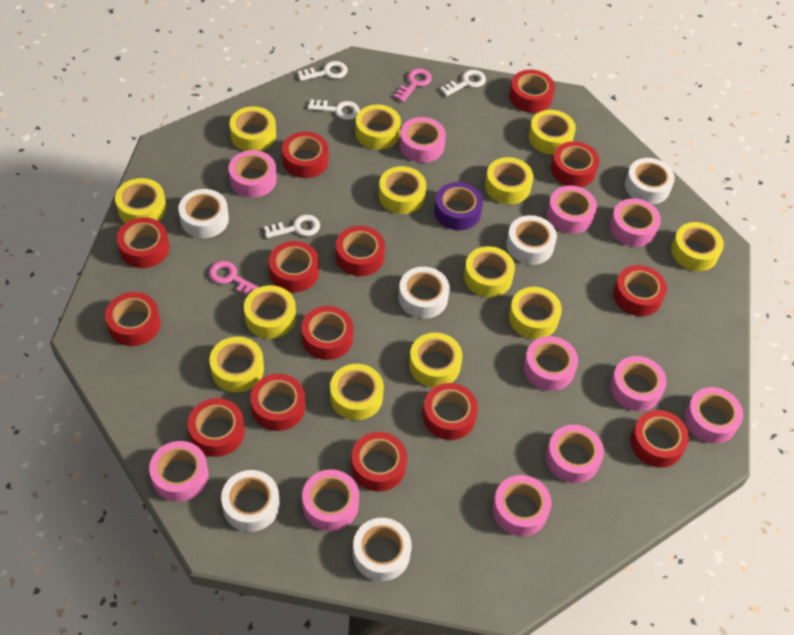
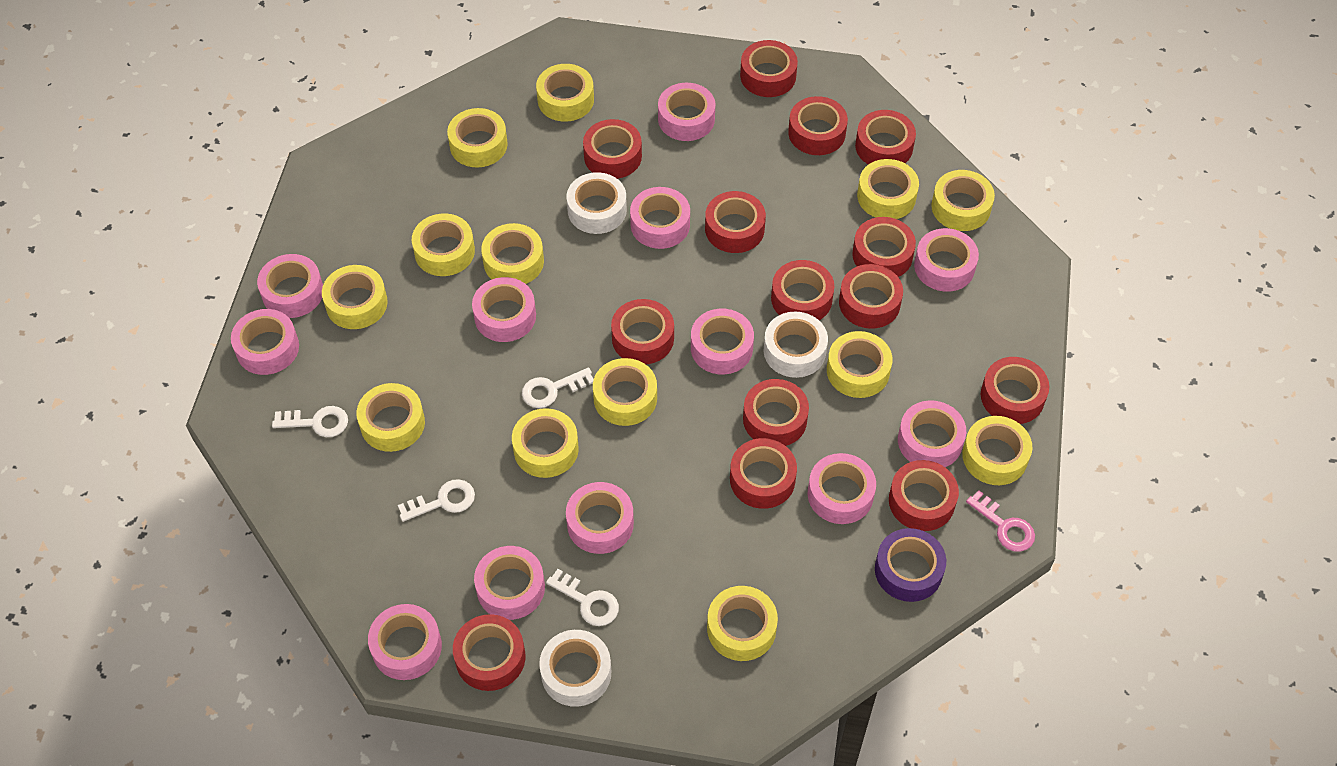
pink key: 2 -> 1
pink tape: 11 -> 12
white tape: 6 -> 3

